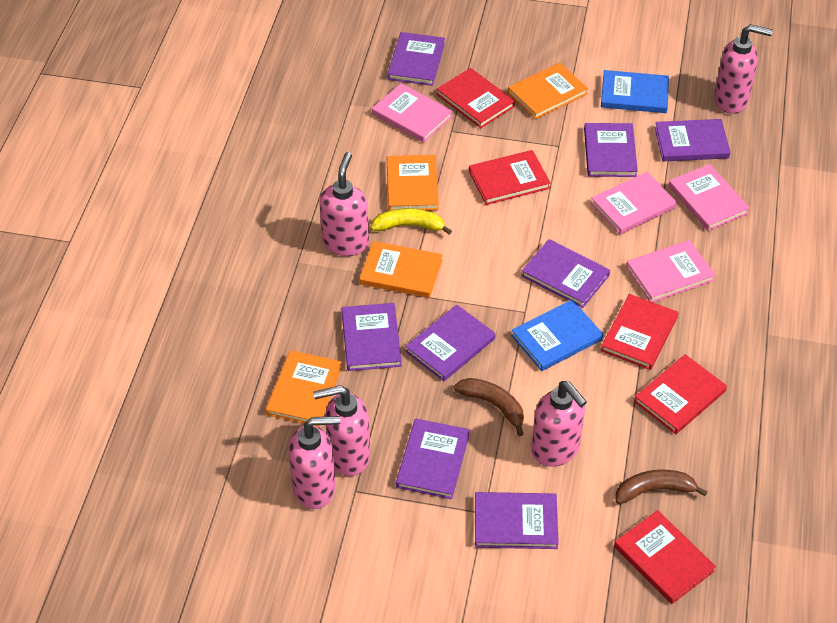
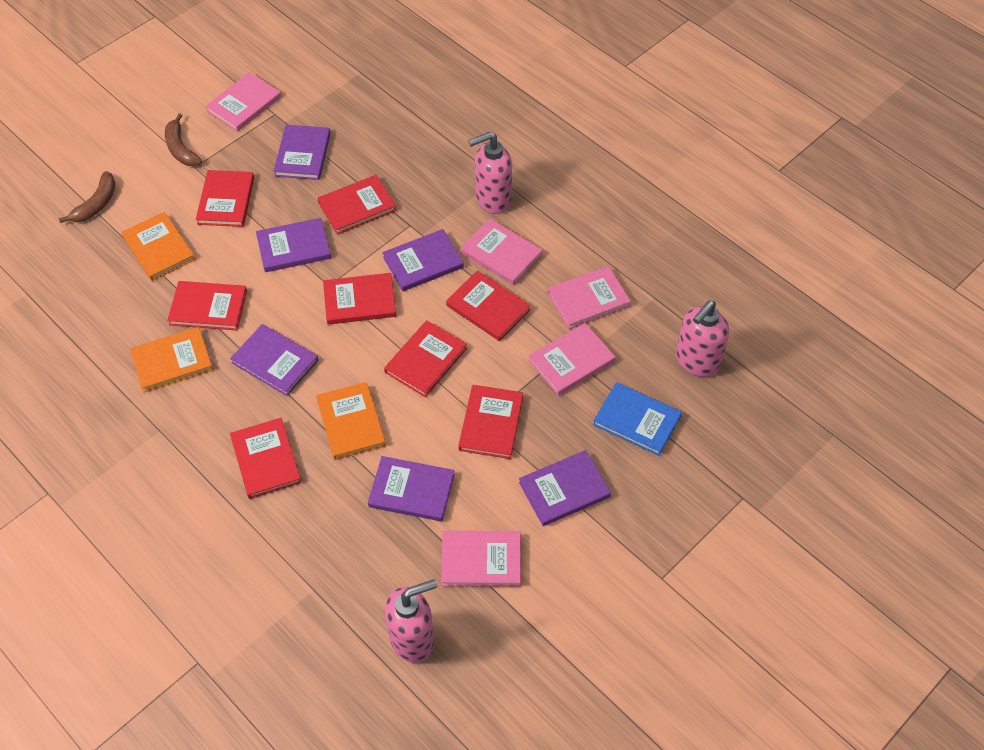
blue book: 2 -> 1
orange book: 4 -> 3
pink book: 4 -> 5
pink soap dispenser: 5 -> 3
purple book: 8 -> 6
red book: 5 -> 8
yellow banana: 1 -> 0

